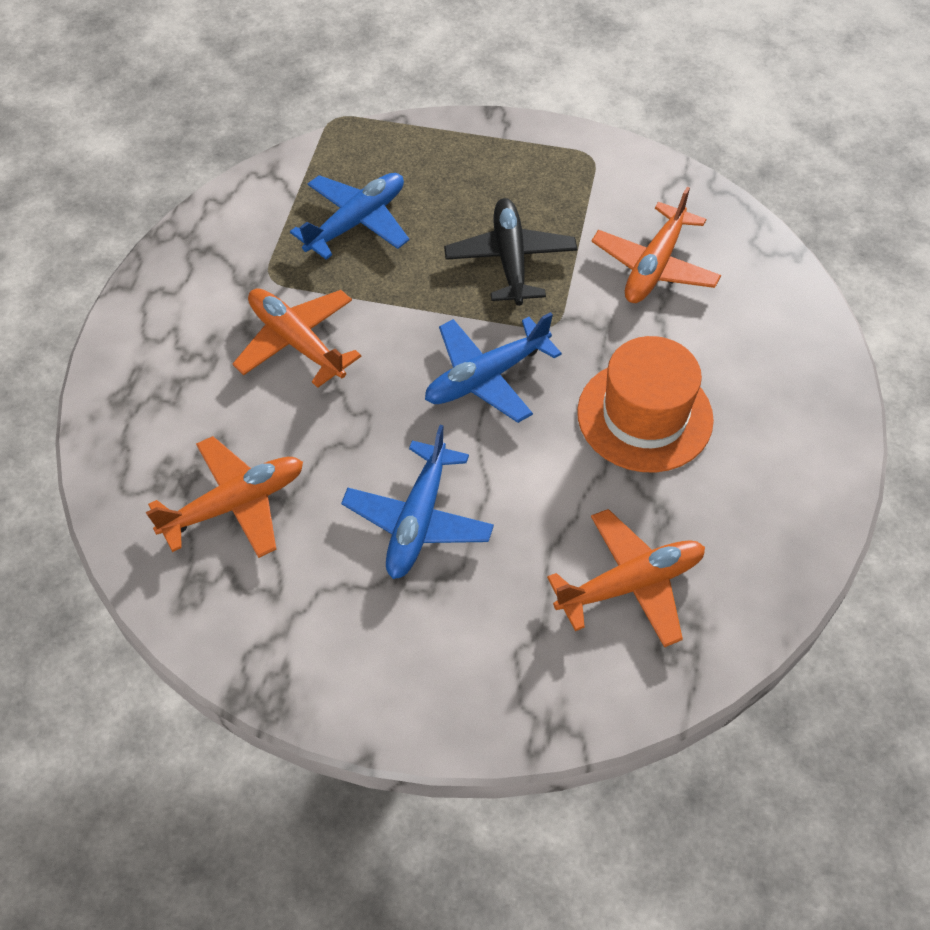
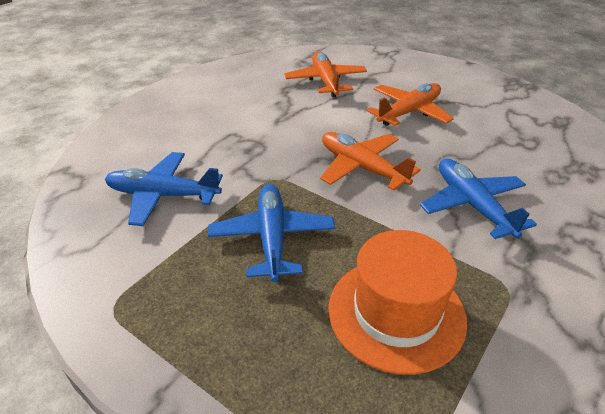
black plane: 1 -> 0
orange plane: 4 -> 3

